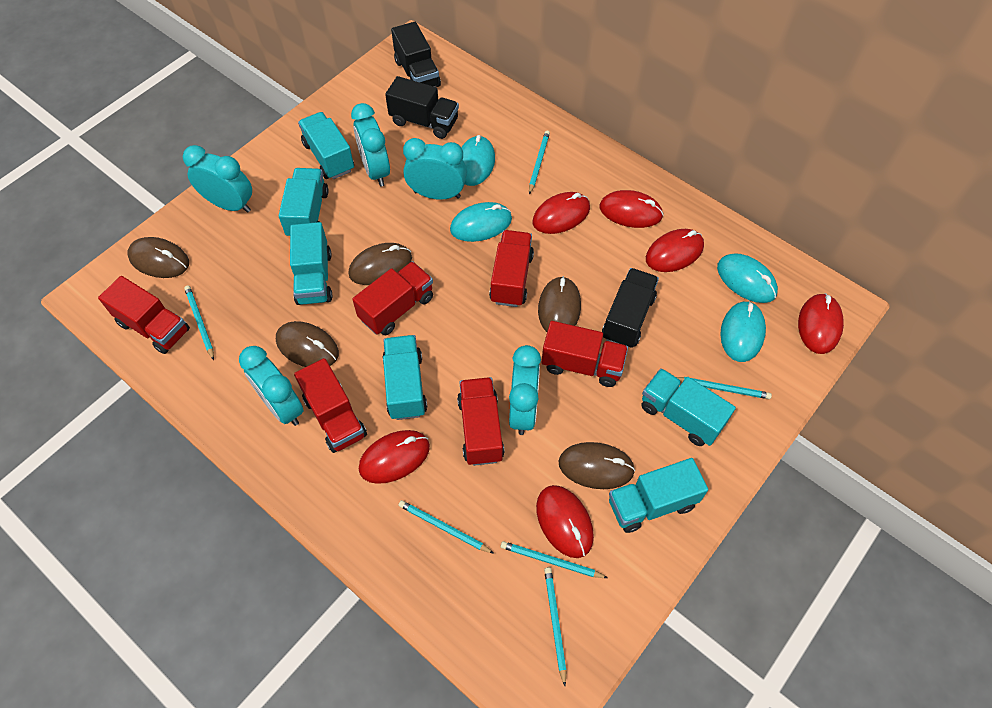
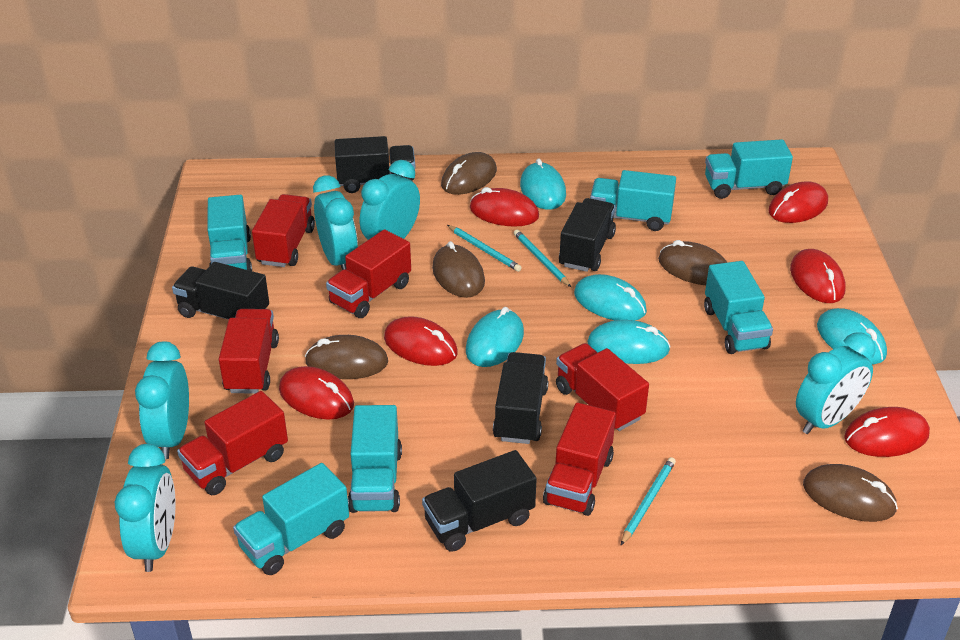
black truck: 3 -> 5
turquoise mouse: 4 -> 5
turquoise pencil: 6 -> 3

